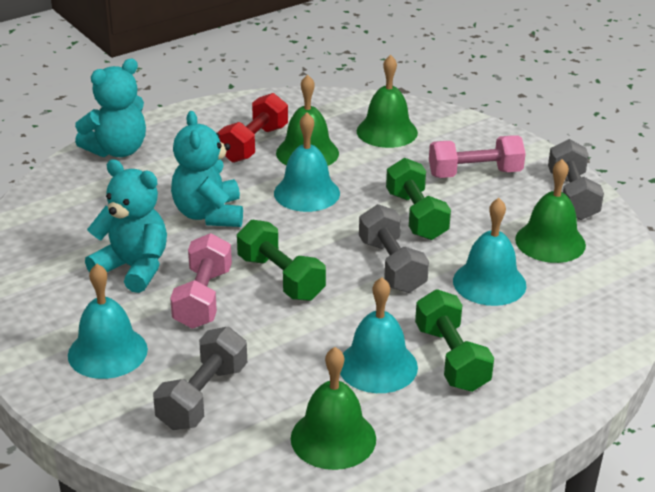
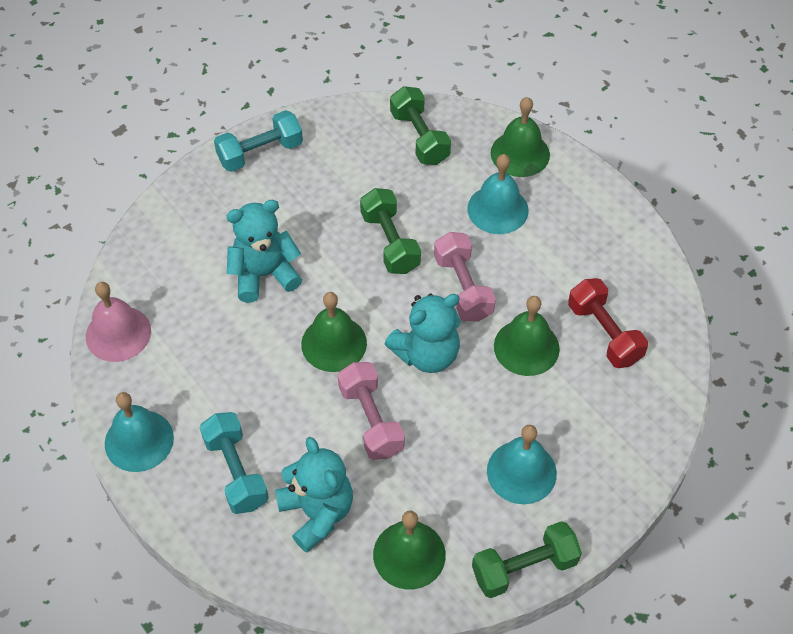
grey dumbbell: 3 -> 0
pink bell: 0 -> 1
turquoise bell: 4 -> 3
turquoise dumbbell: 0 -> 2

